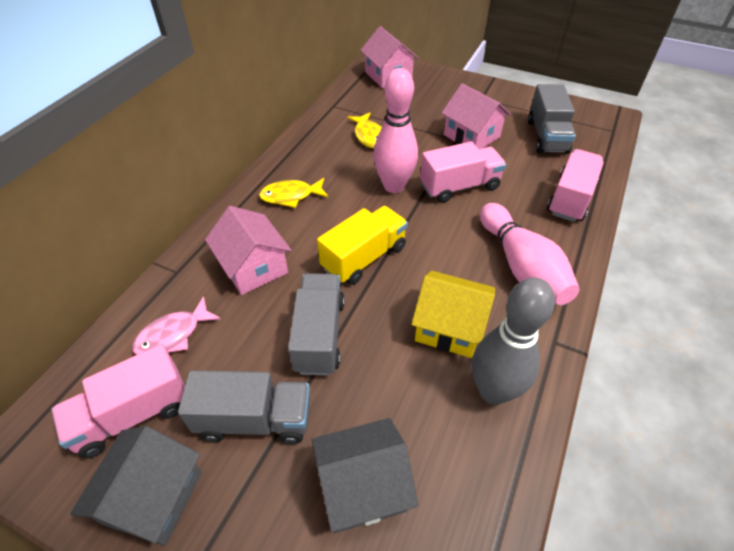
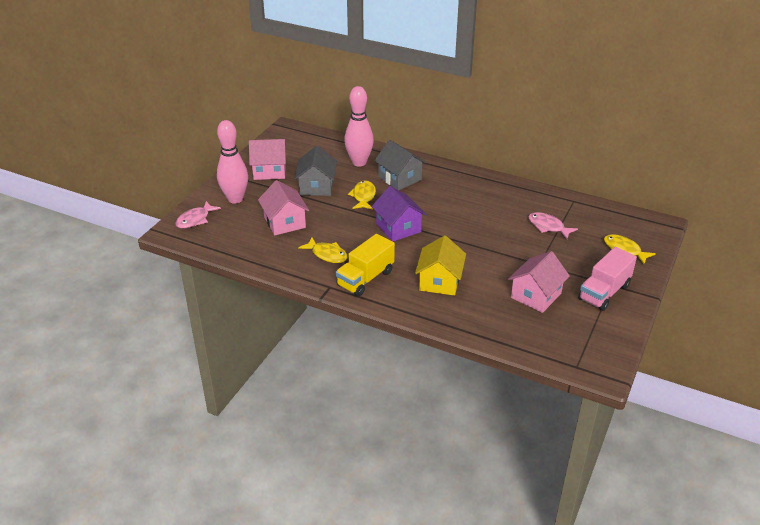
grey bowling pin: 1 -> 0
grey truck: 3 -> 0
pink fish: 1 -> 2
pink truck: 3 -> 1
purple house: 0 -> 1
yellow fish: 2 -> 3

